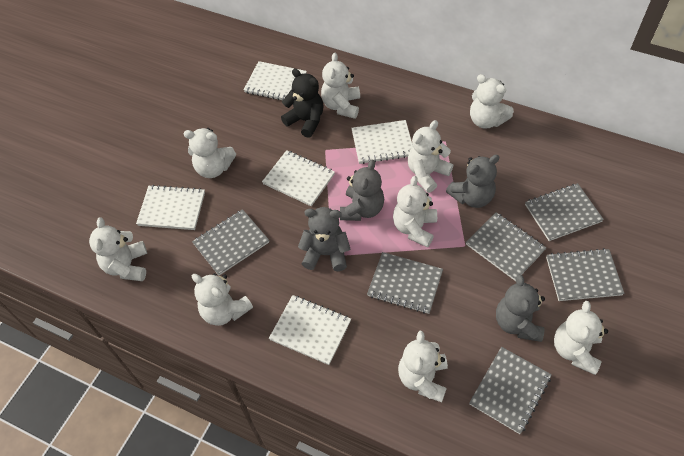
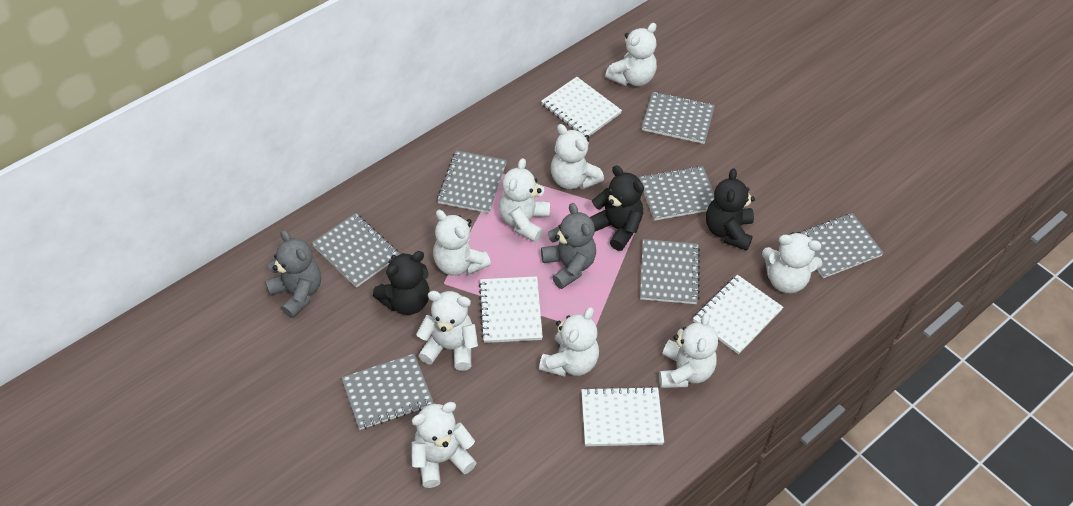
black teddy bear: 1 -> 3
grey notebook: 6 -> 7
grey teddy bear: 4 -> 2
white notebook: 5 -> 4

